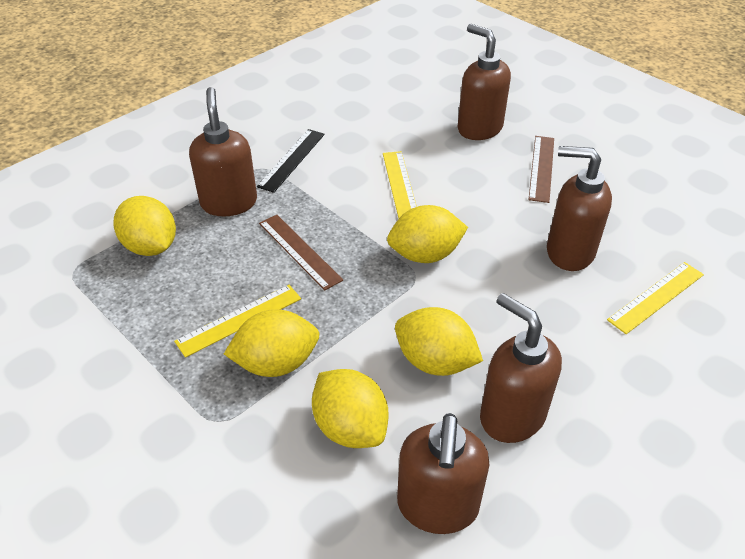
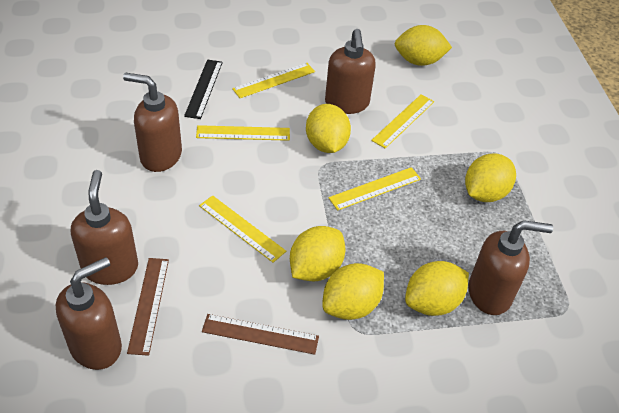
yellow lemon: 5 -> 6
yellow ruler: 3 -> 5

